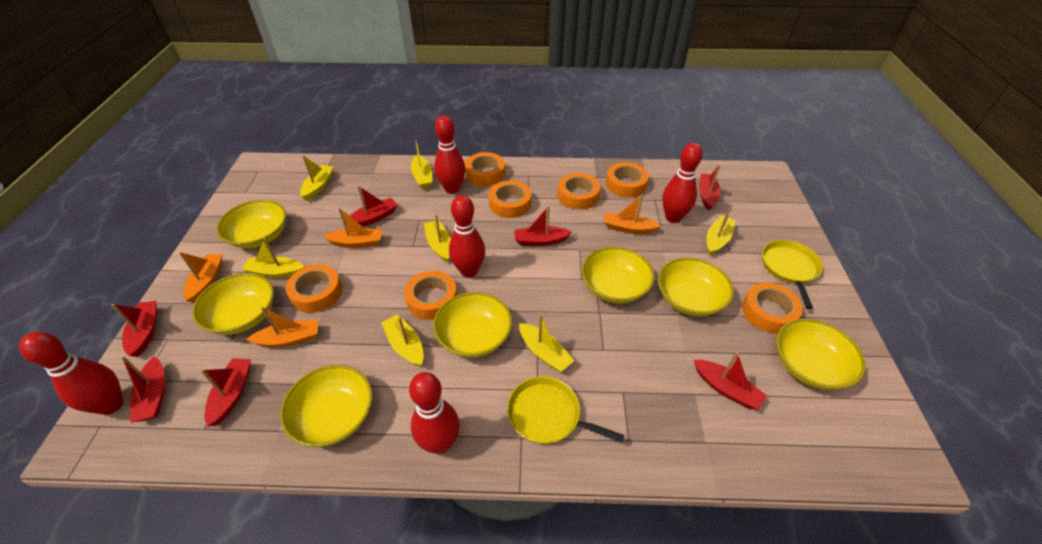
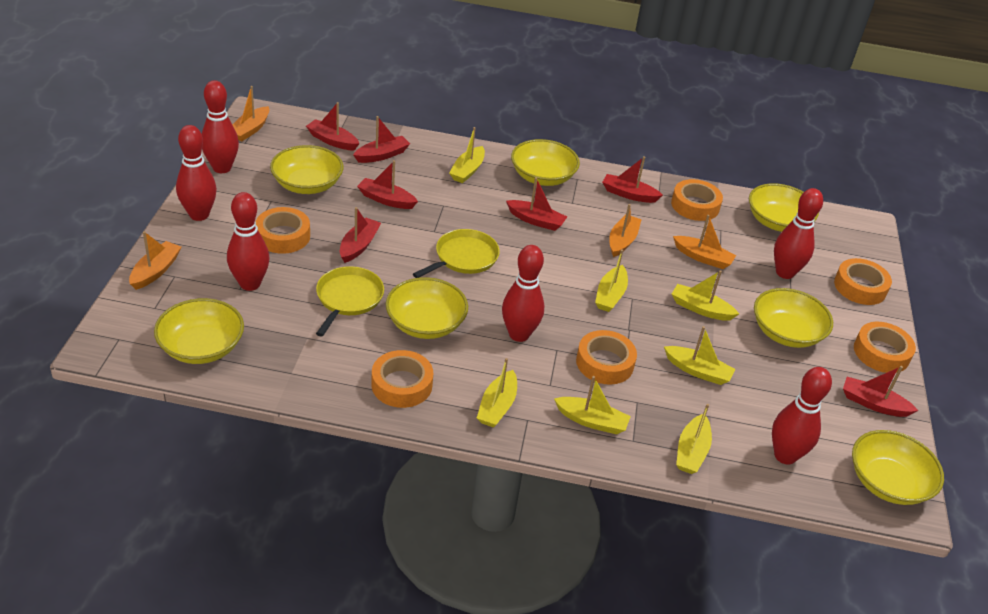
orange tape: 7 -> 6
red bowling pin: 5 -> 6

